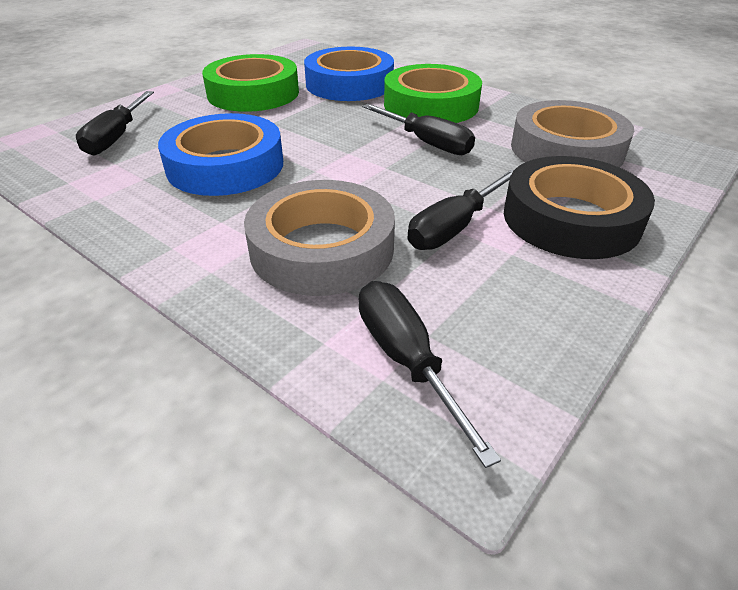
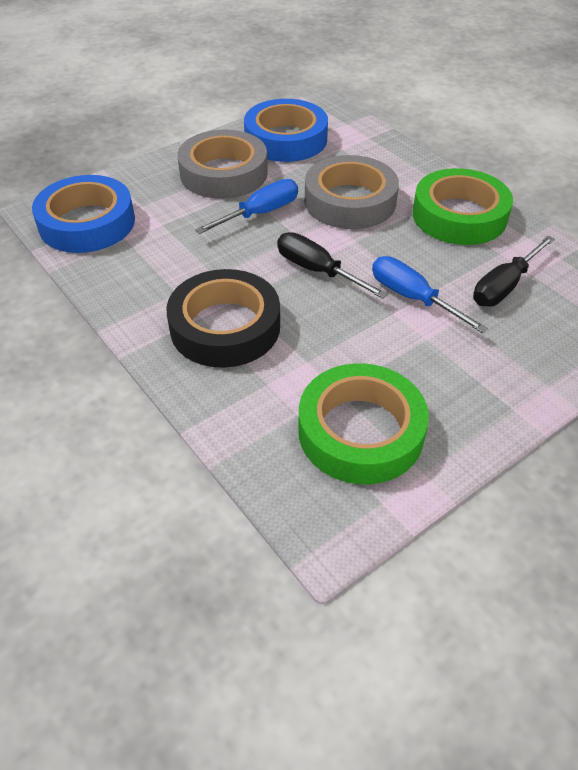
black screwdriver: 4 -> 2
blue screwdriver: 0 -> 2

